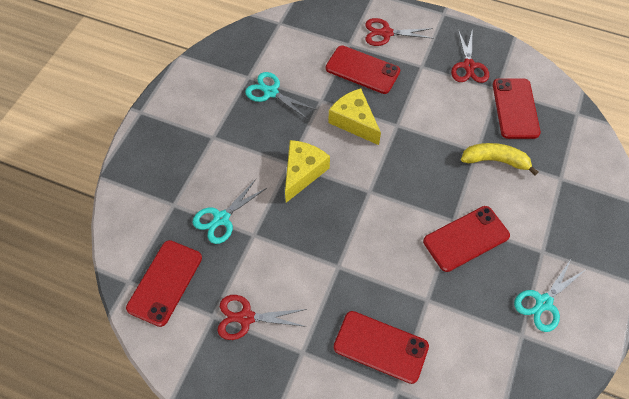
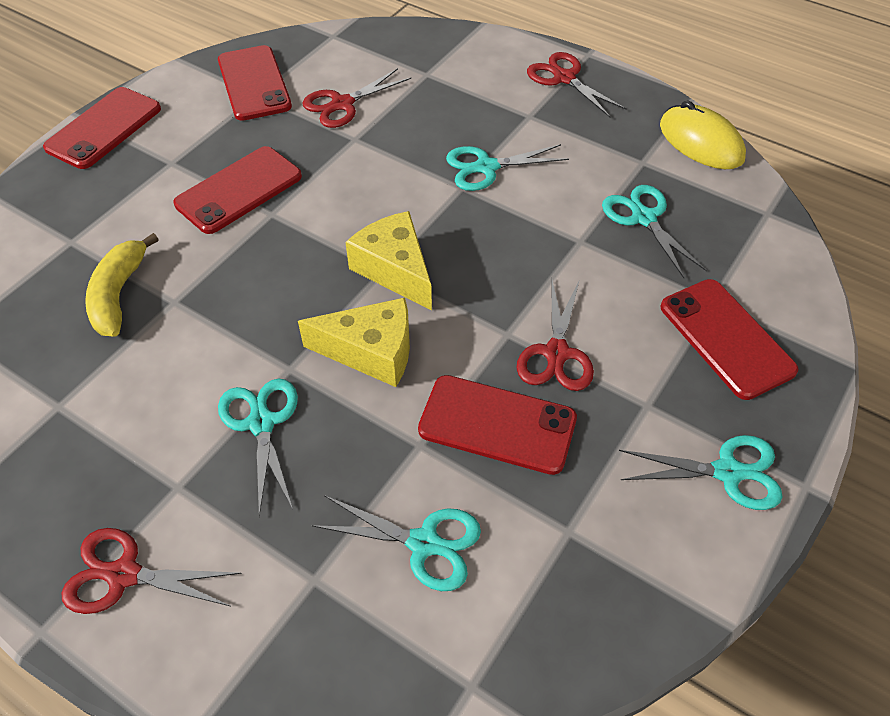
red scissors: 3 -> 4
turquoise scissors: 3 -> 5
yellow mouse: 0 -> 1

